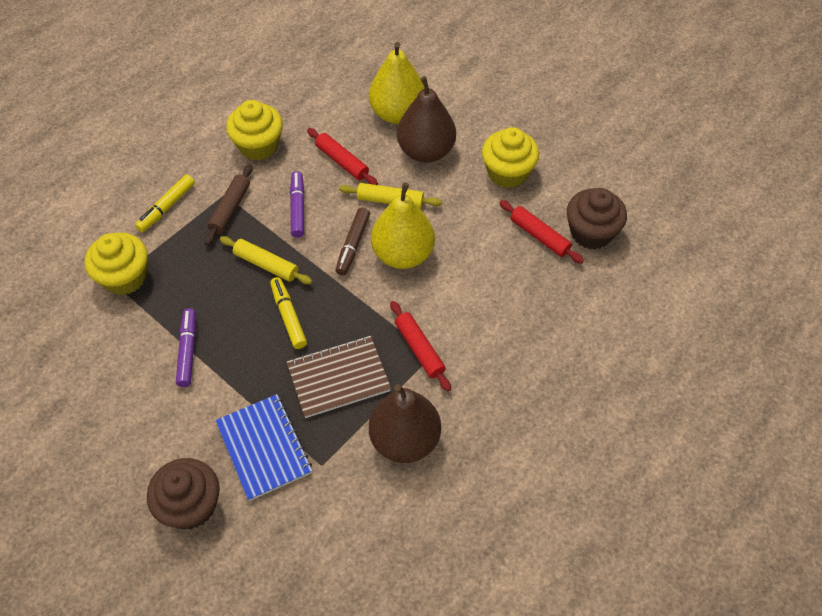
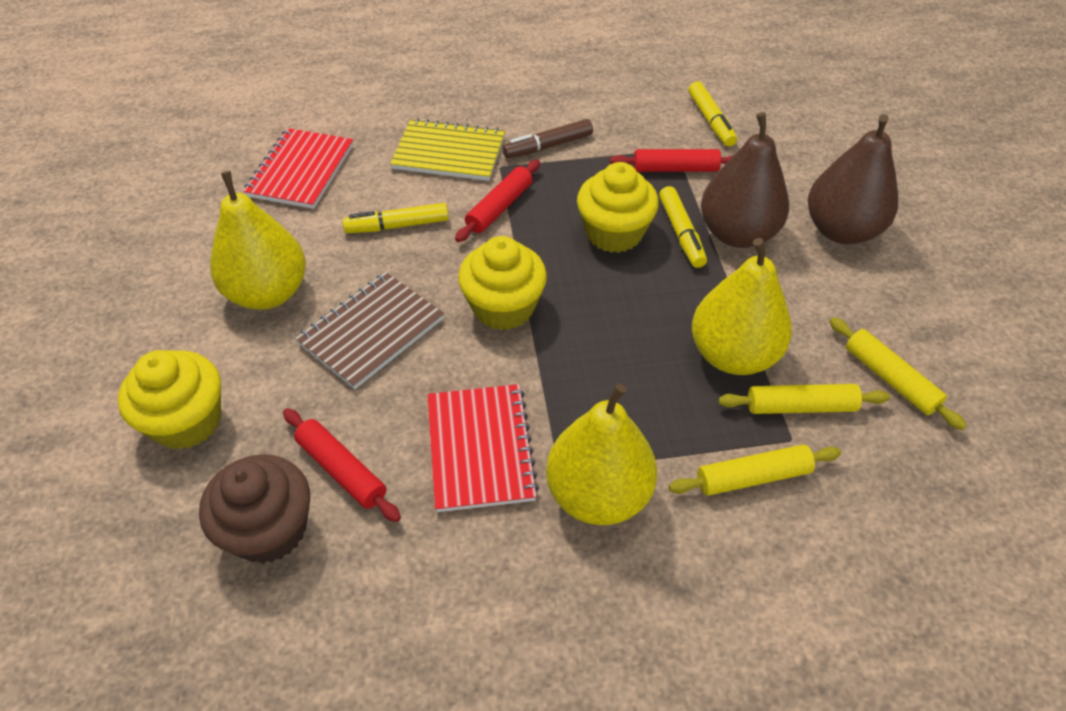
blue notebook: 1 -> 0
brown cupcake: 2 -> 1
brown rolling pin: 1 -> 0
purple marker: 2 -> 0
red notebook: 0 -> 2
yellow marker: 2 -> 3
yellow notebook: 0 -> 1
yellow pear: 2 -> 3
yellow rolling pin: 2 -> 3

